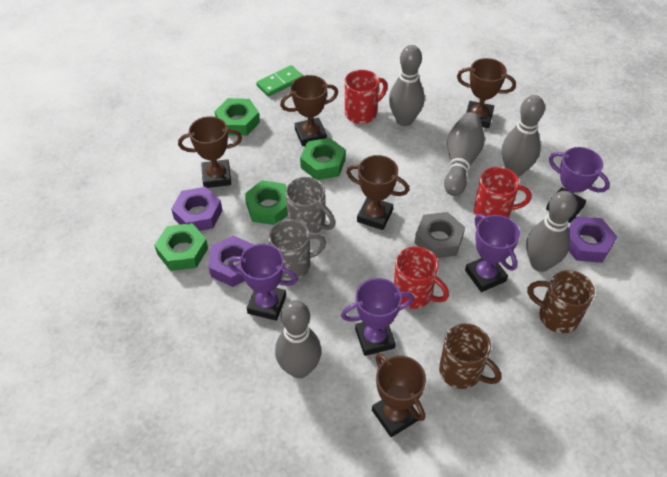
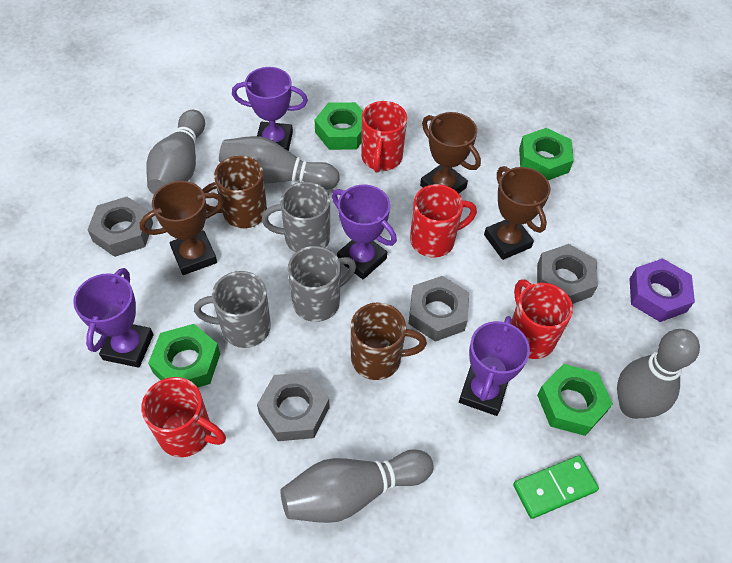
brown trophy: 5 -> 3
grey bowling pin: 5 -> 4
grey mug: 2 -> 3
grey nut: 1 -> 4
purple nut: 3 -> 1
red mug: 3 -> 4

